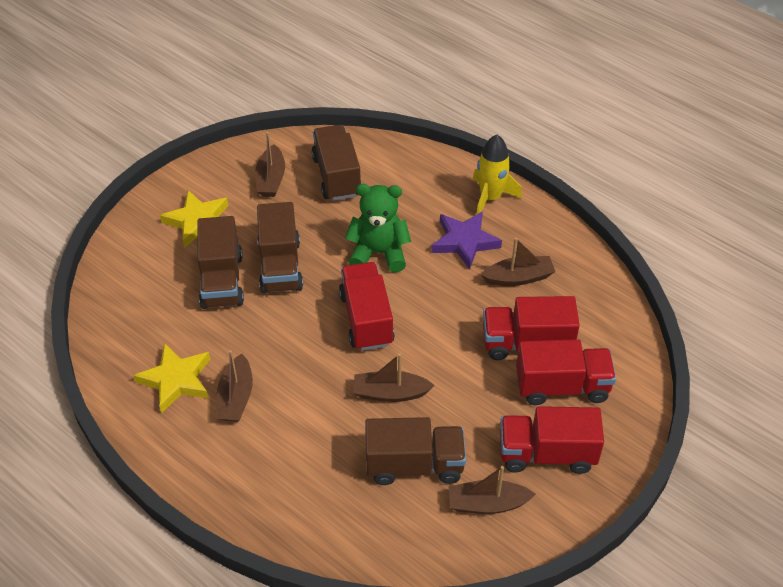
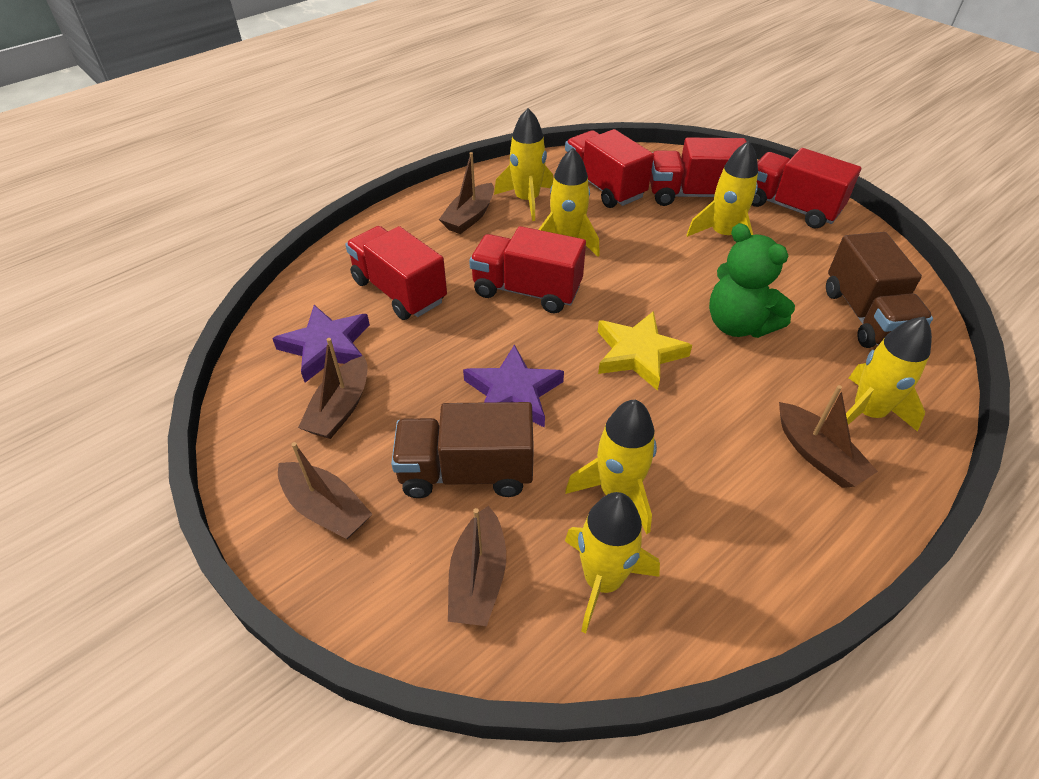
brown truck: 4 -> 2
purple star: 1 -> 2
red truck: 4 -> 5
yellow rocket: 1 -> 6
yellow star: 2 -> 1

